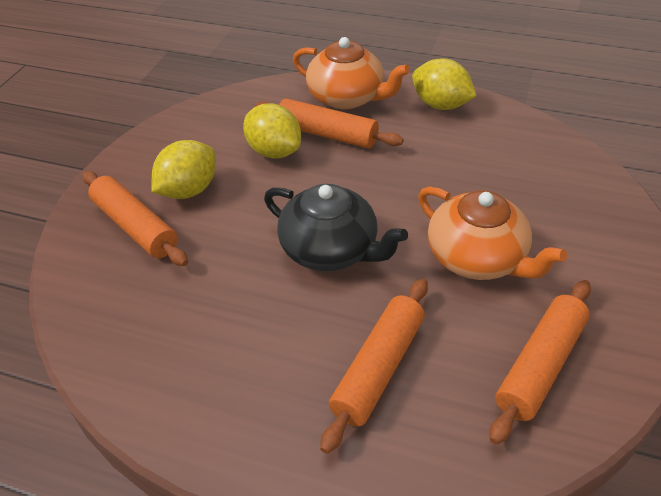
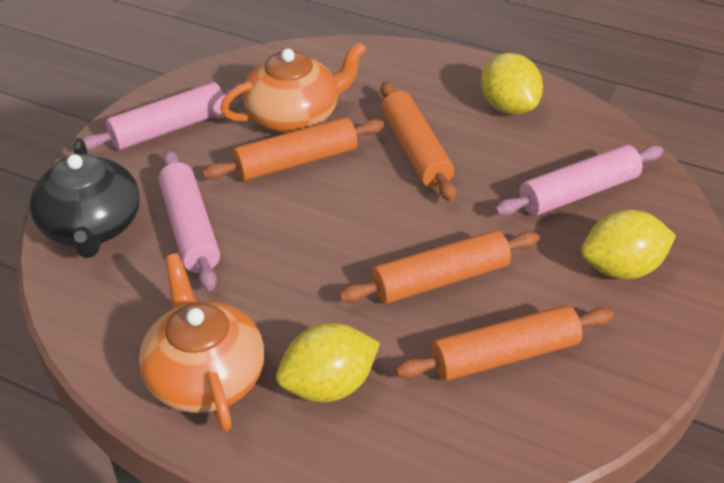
pink rolling pin: 0 -> 3

